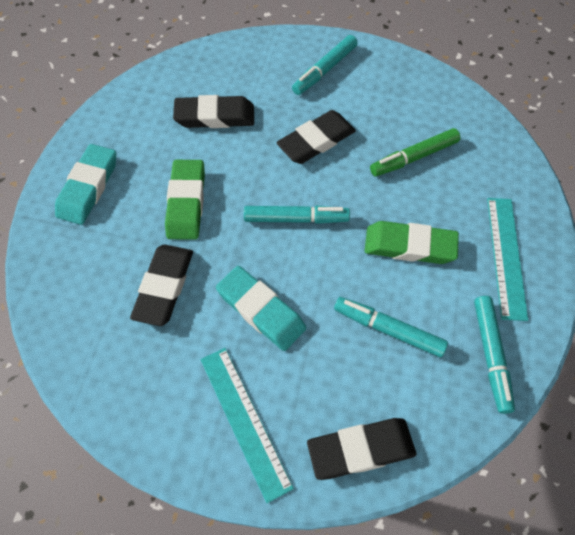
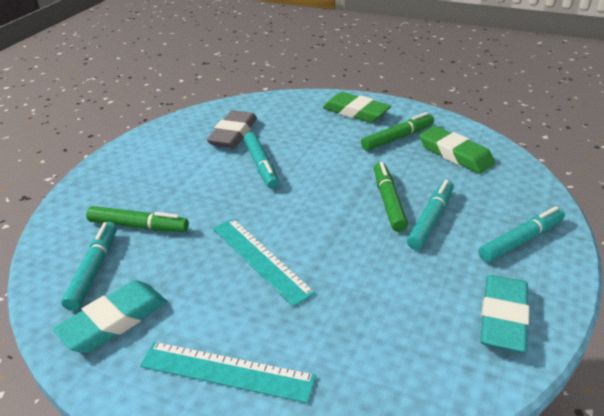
black eraser: 4 -> 0
green marker: 1 -> 3
grey eraser: 0 -> 1

